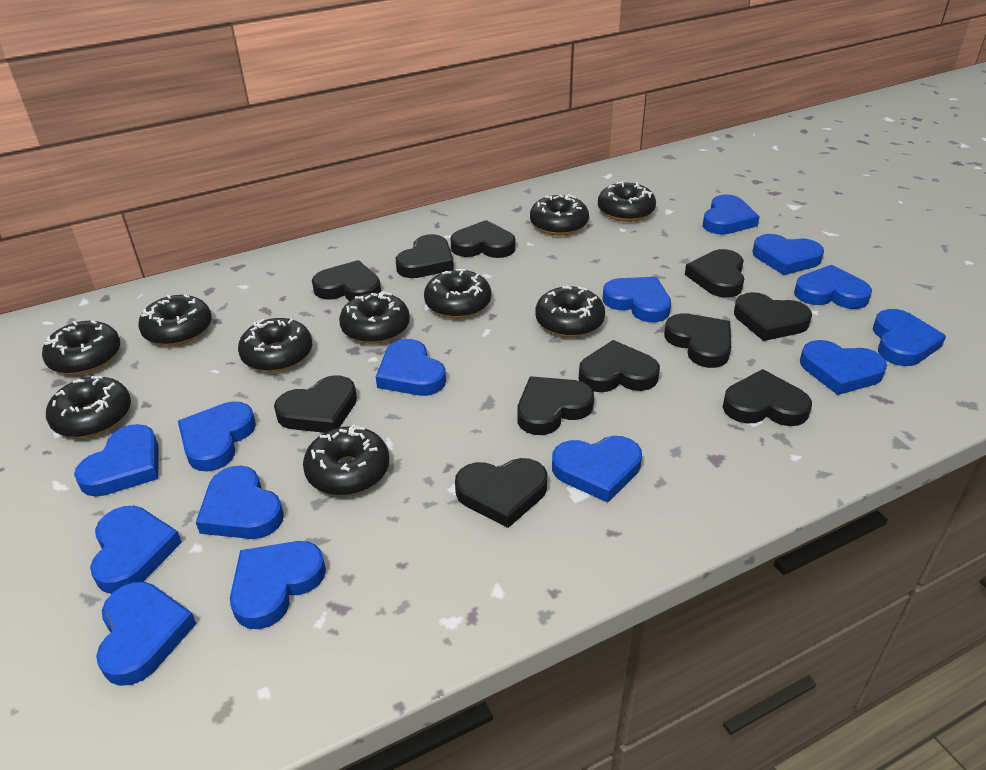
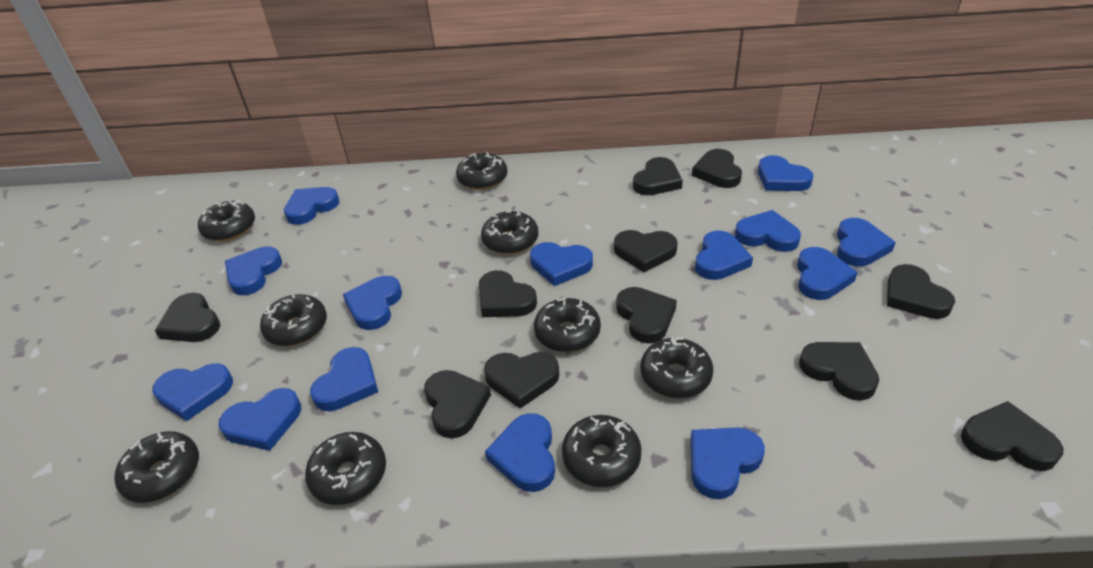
black donut: 10 -> 9

